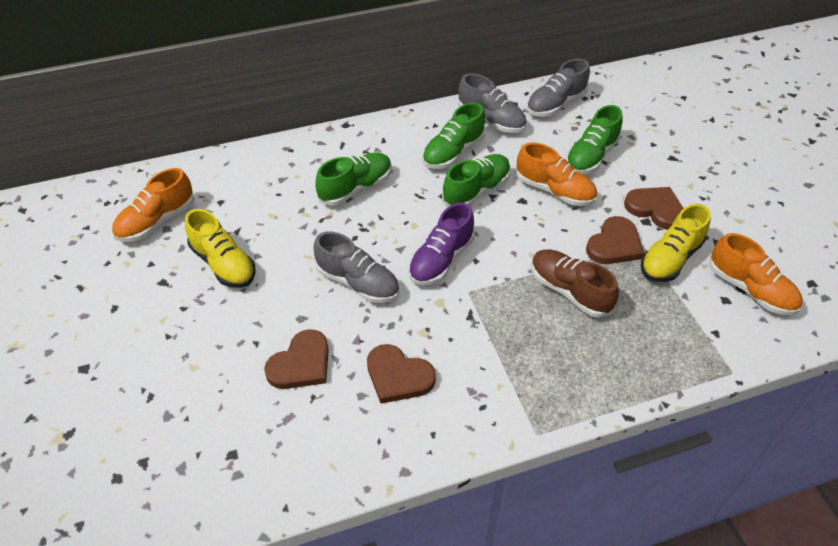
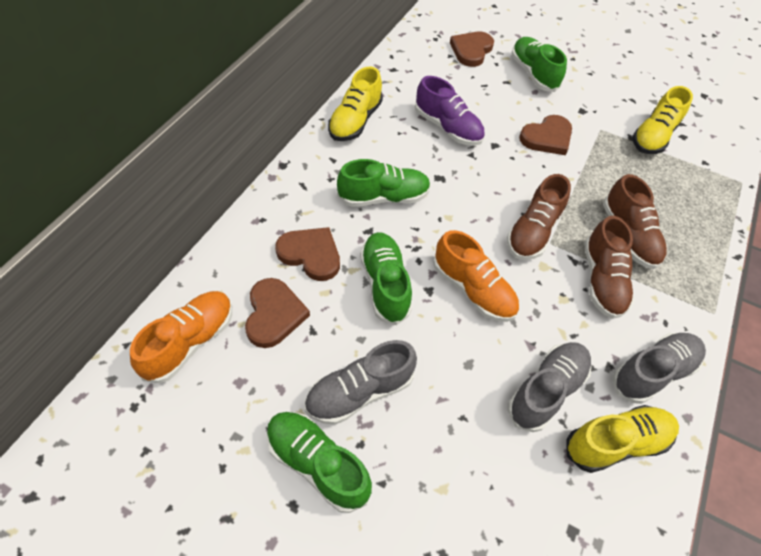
brown shoe: 1 -> 3
orange shoe: 3 -> 2
yellow shoe: 2 -> 3

